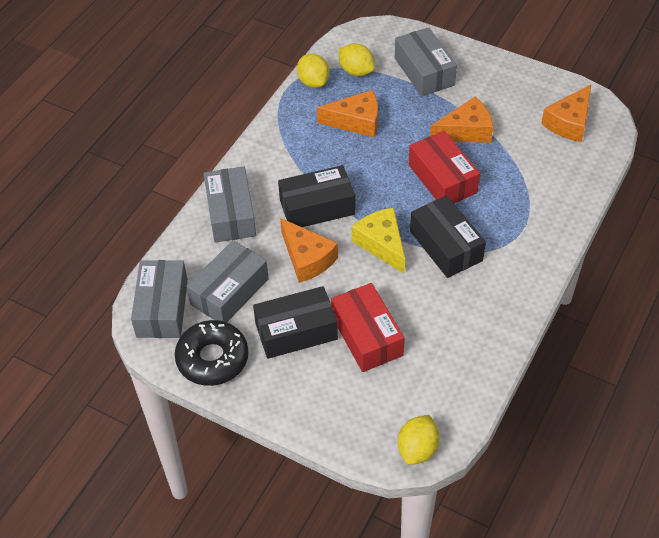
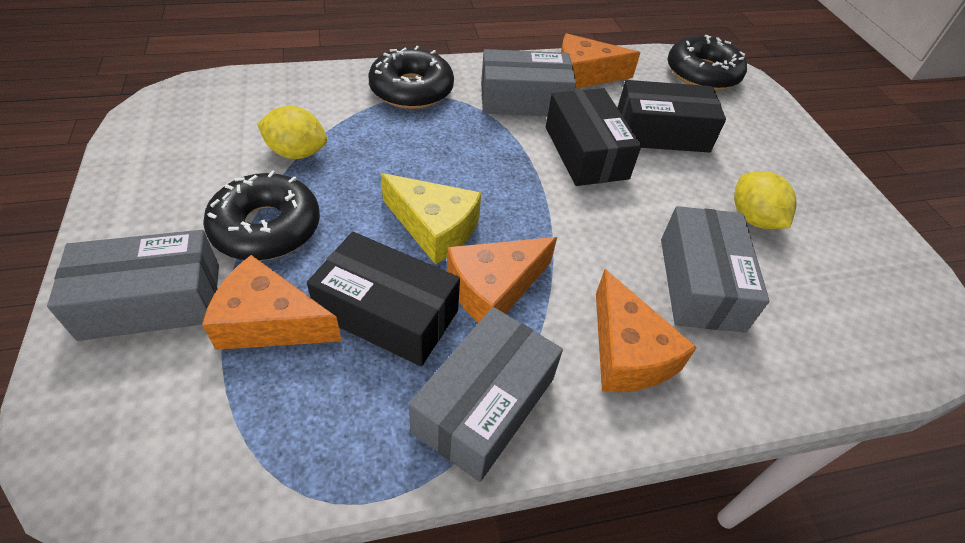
black donut: 1 -> 3
red box: 2 -> 0
yellow lemon: 3 -> 2

